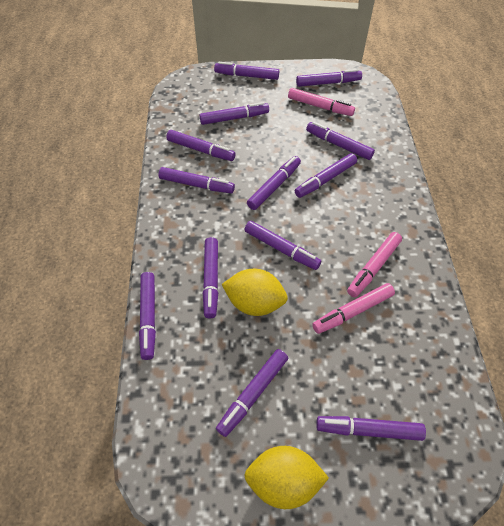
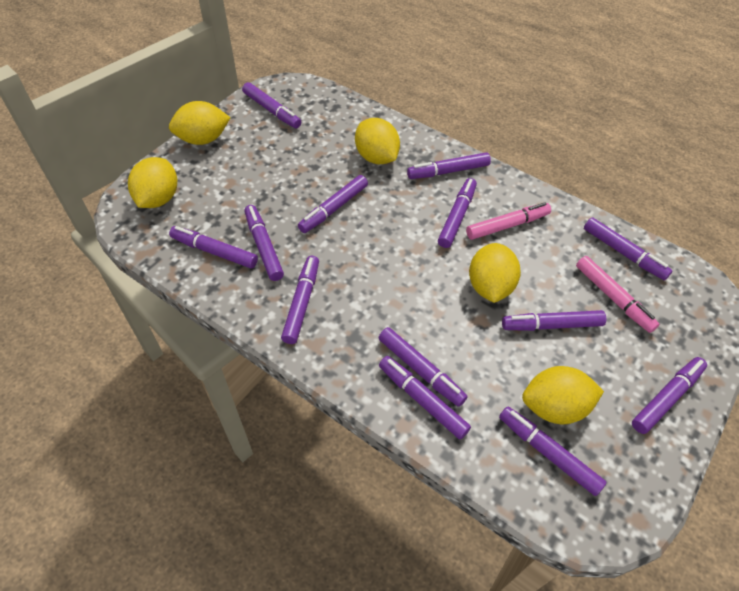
pink marker: 3 -> 2
yellow lemon: 2 -> 5

